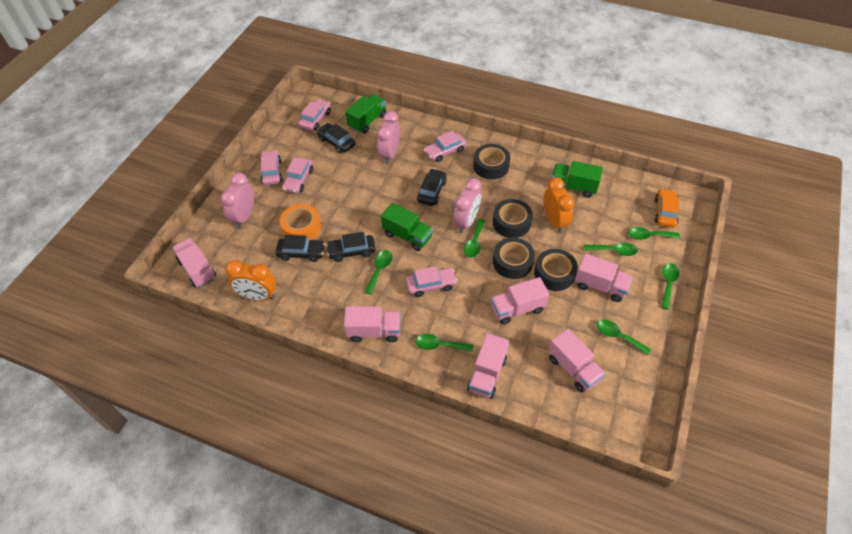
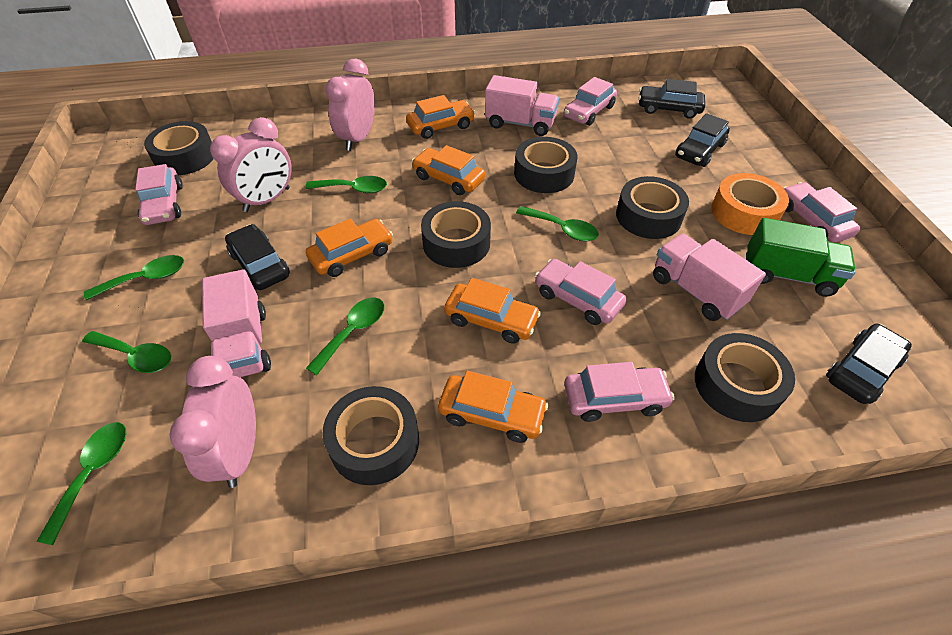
black tape: 4 -> 6
green spoon: 7 -> 6
green truck: 3 -> 1
orange car: 1 -> 5
orange clock: 2 -> 0
pink truck: 6 -> 3

